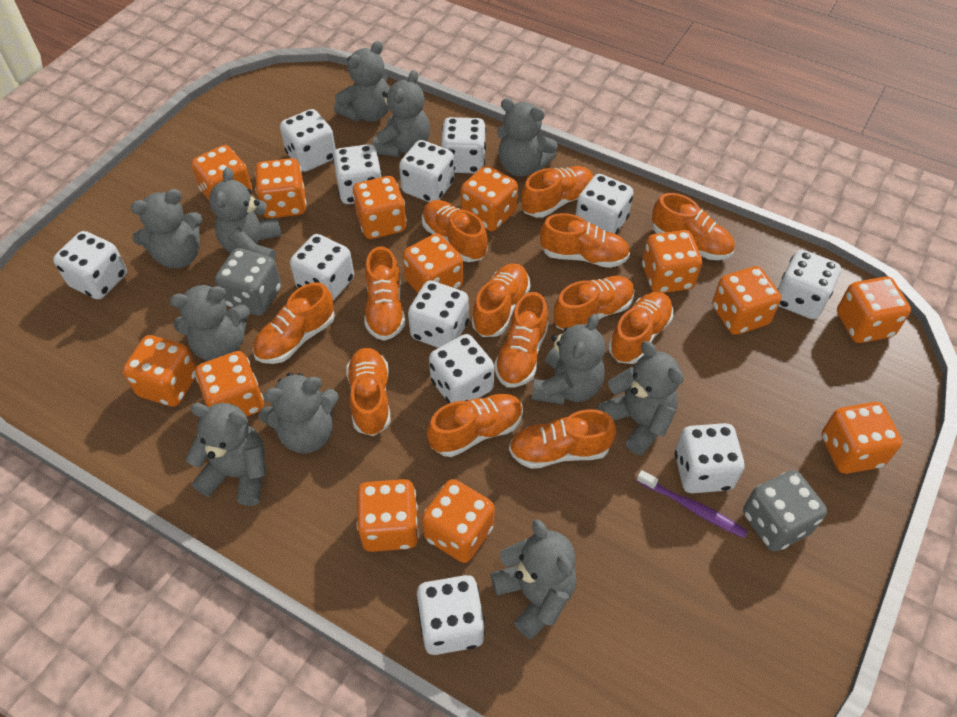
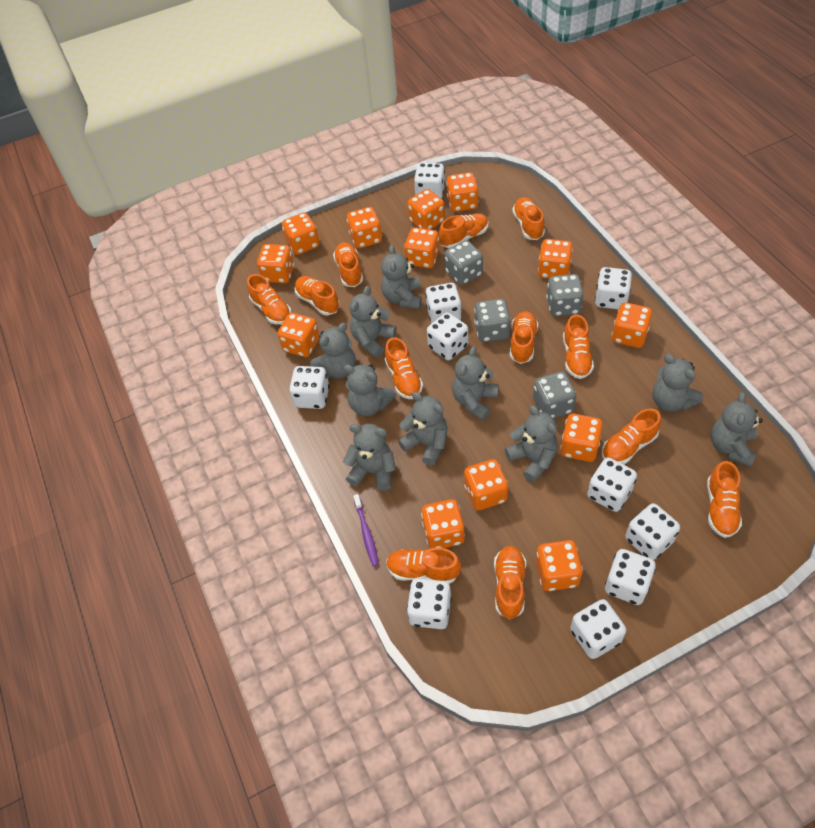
grey dice: 2 -> 4
grey teddy bear: 11 -> 10
orange shoe: 13 -> 12
white dice: 12 -> 10

